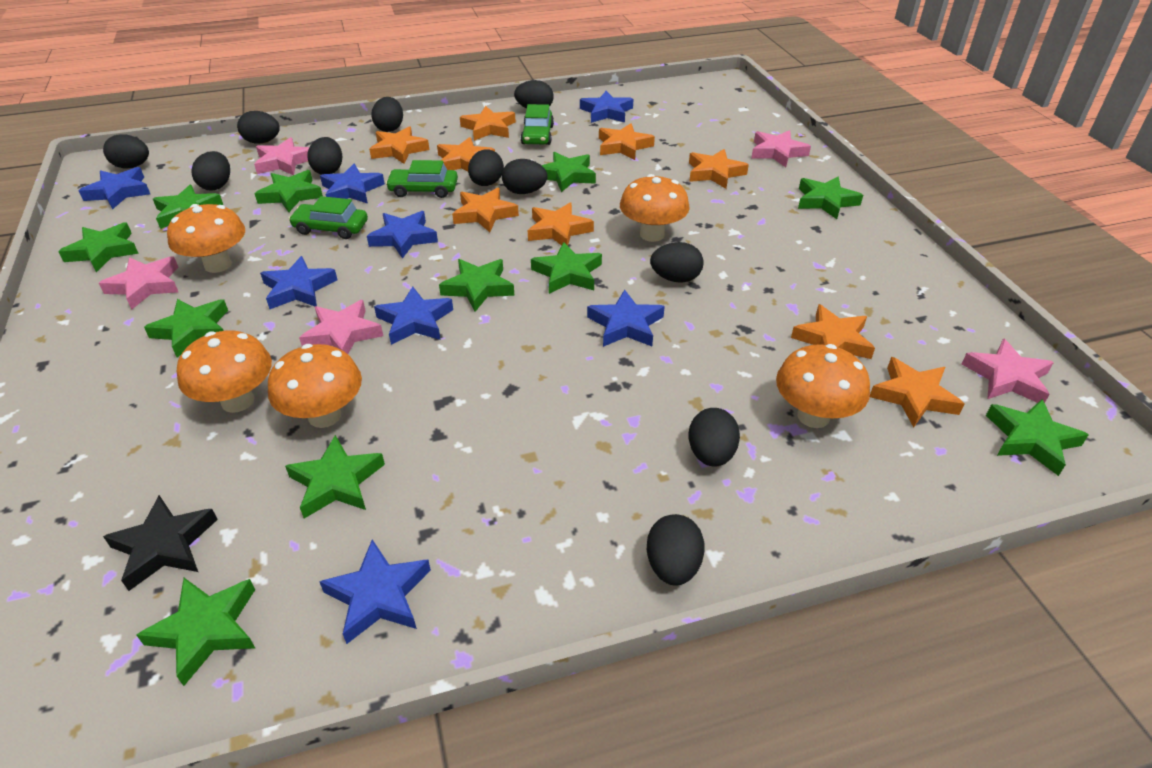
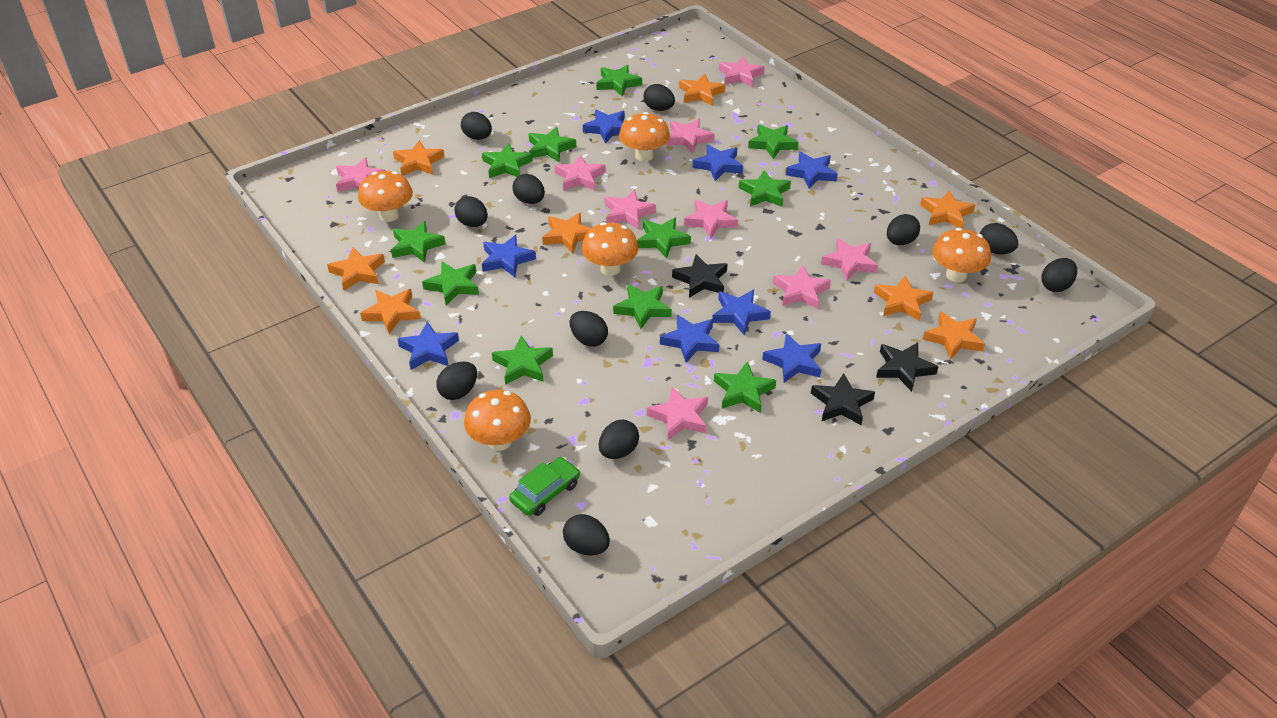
black star: 1 -> 3
green car: 3 -> 1
orange star: 9 -> 8
pink star: 5 -> 9

